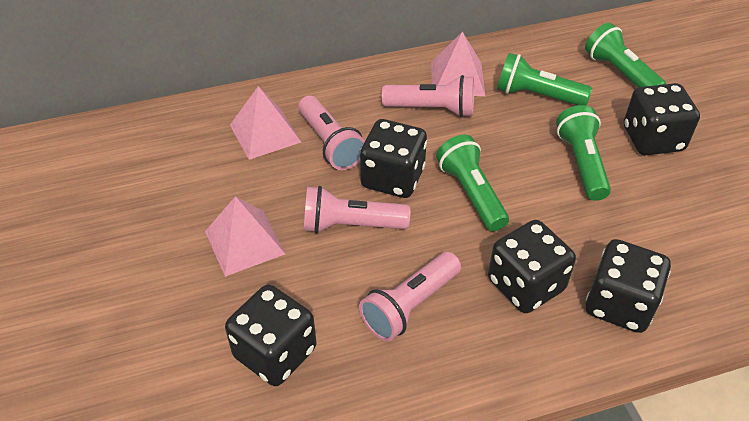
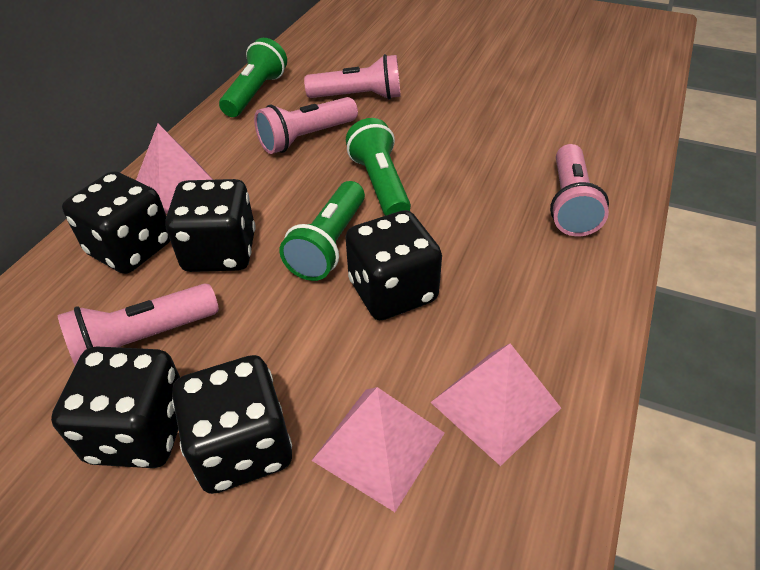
green flashlight: 4 -> 3

